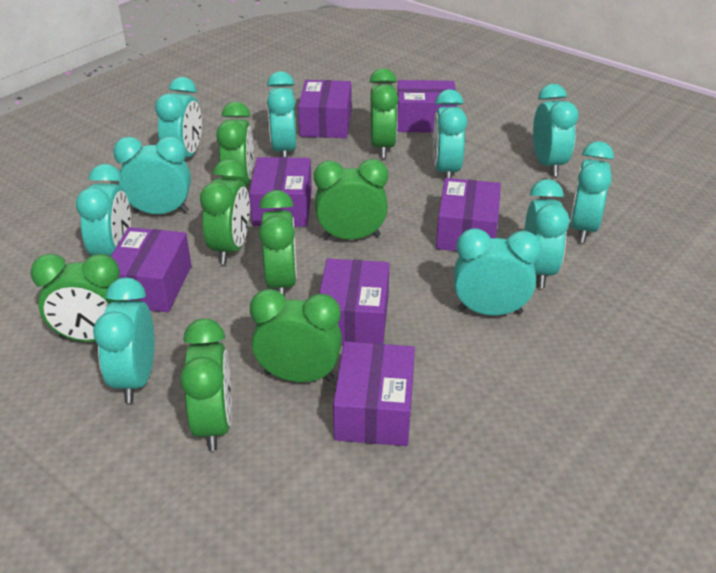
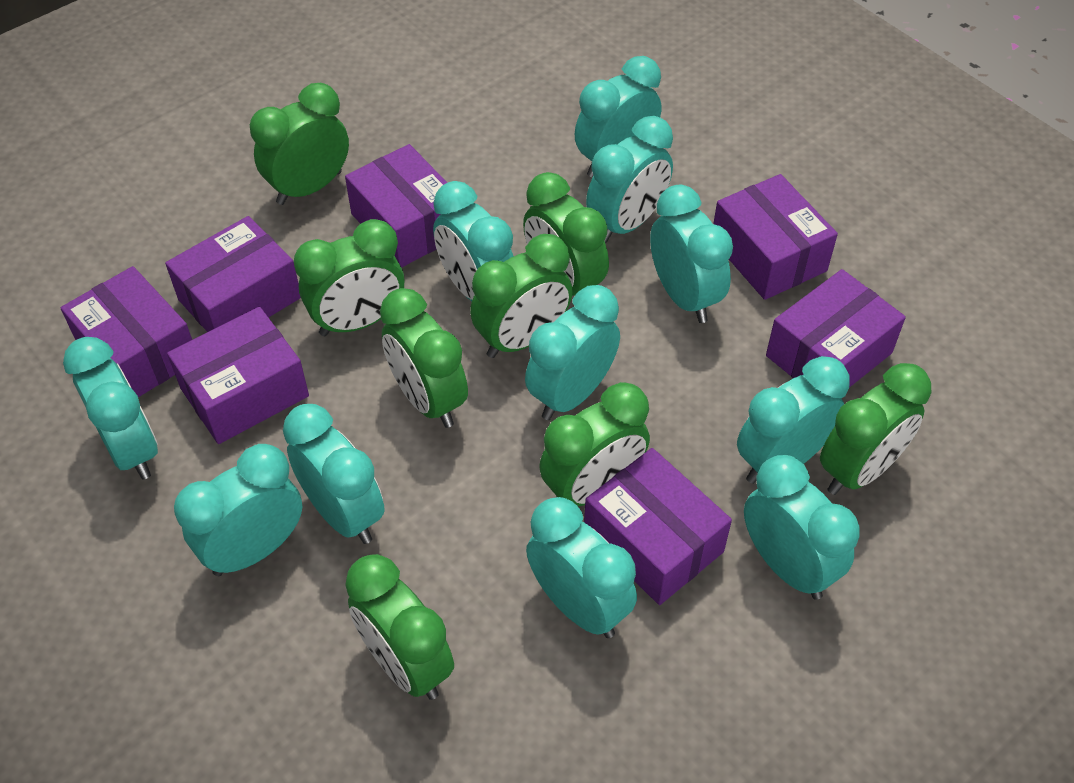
turquoise clock: 10 -> 11

